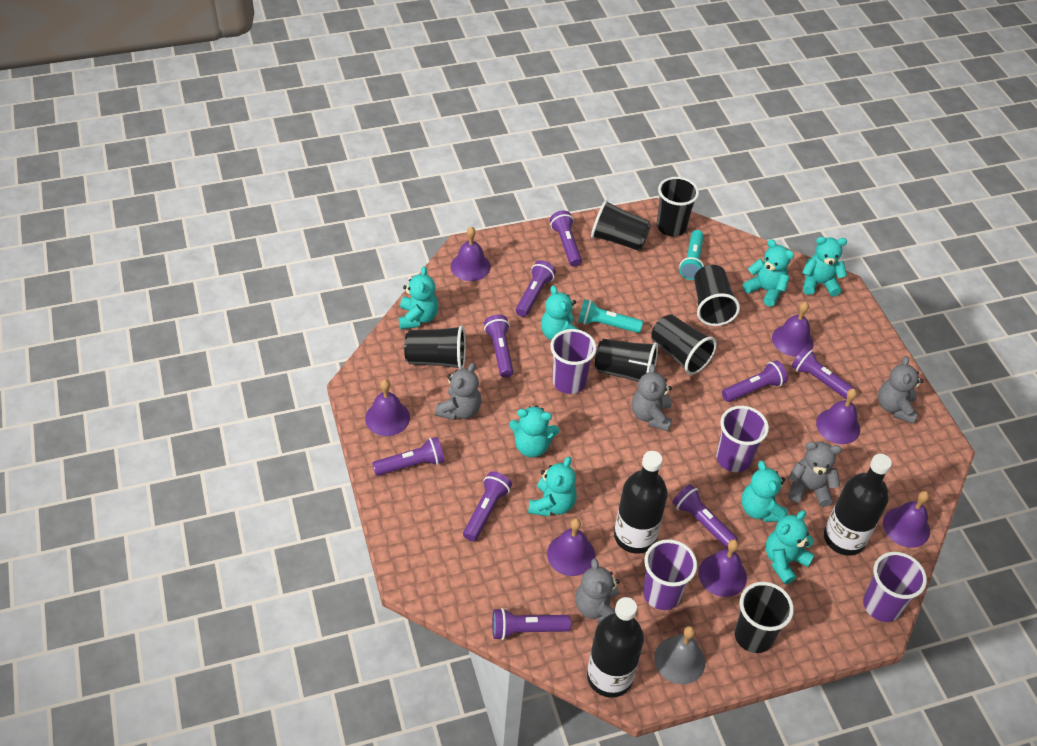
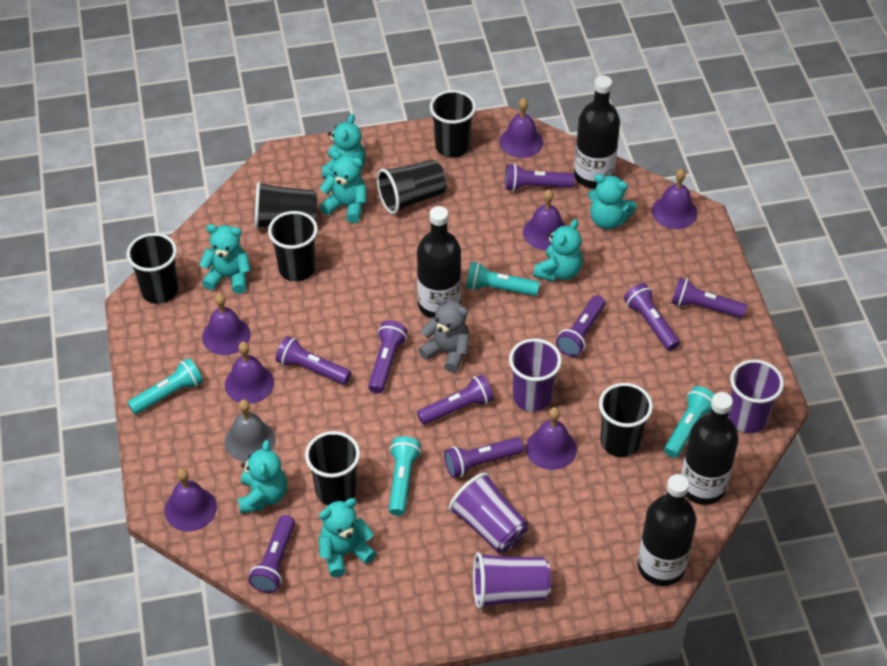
black bottle: 3 -> 4
grey teddy bear: 5 -> 1
turquoise flashlight: 2 -> 4
turquoise teddy bear: 8 -> 7

